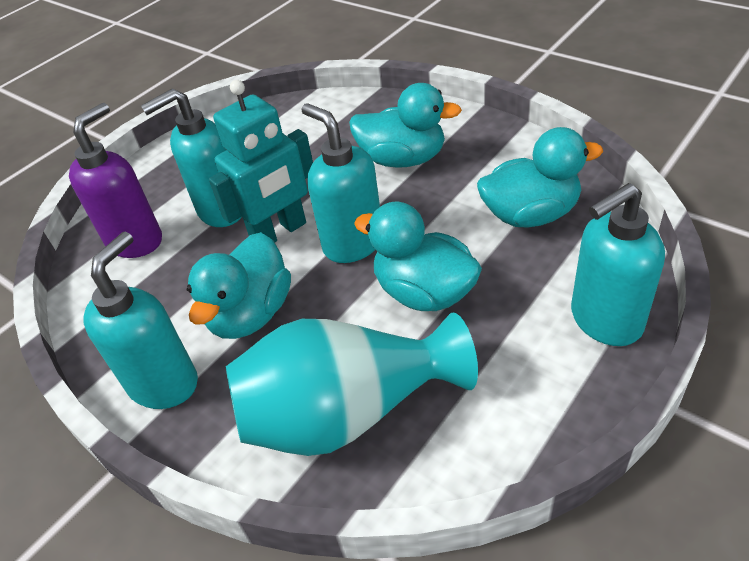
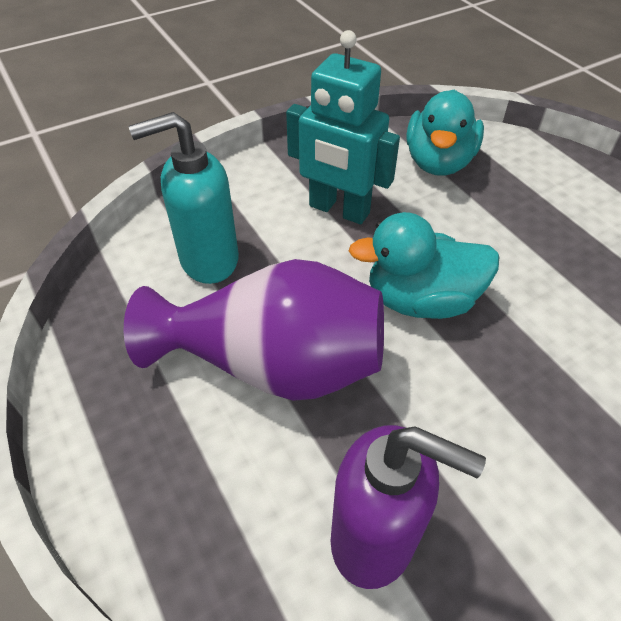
purple vase: 0 -> 1
turquoise duck: 4 -> 2
turquoise soap dispenser: 4 -> 1
turquoise vase: 1 -> 0

